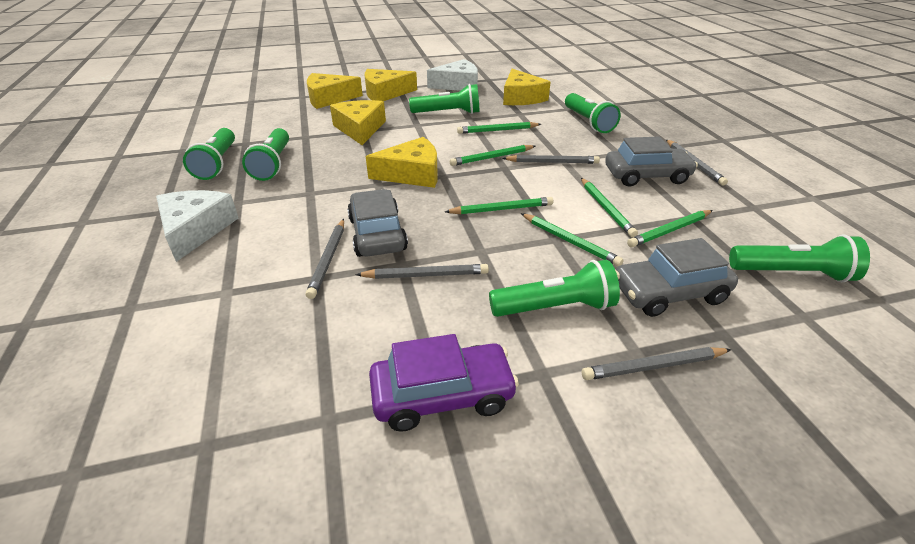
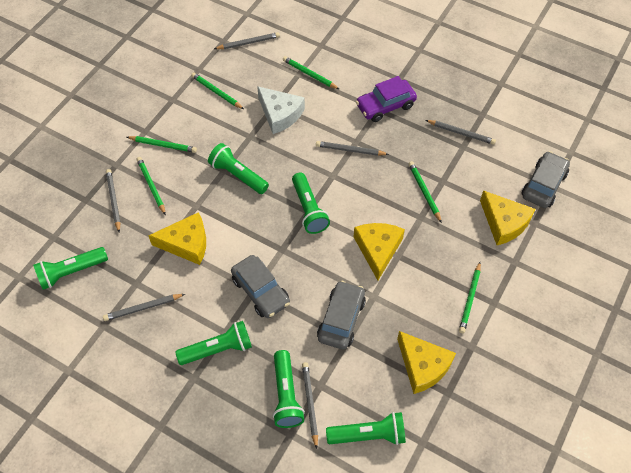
grey pencil: 5 -> 6
white cheese: 2 -> 1
yellow cheese: 5 -> 4

